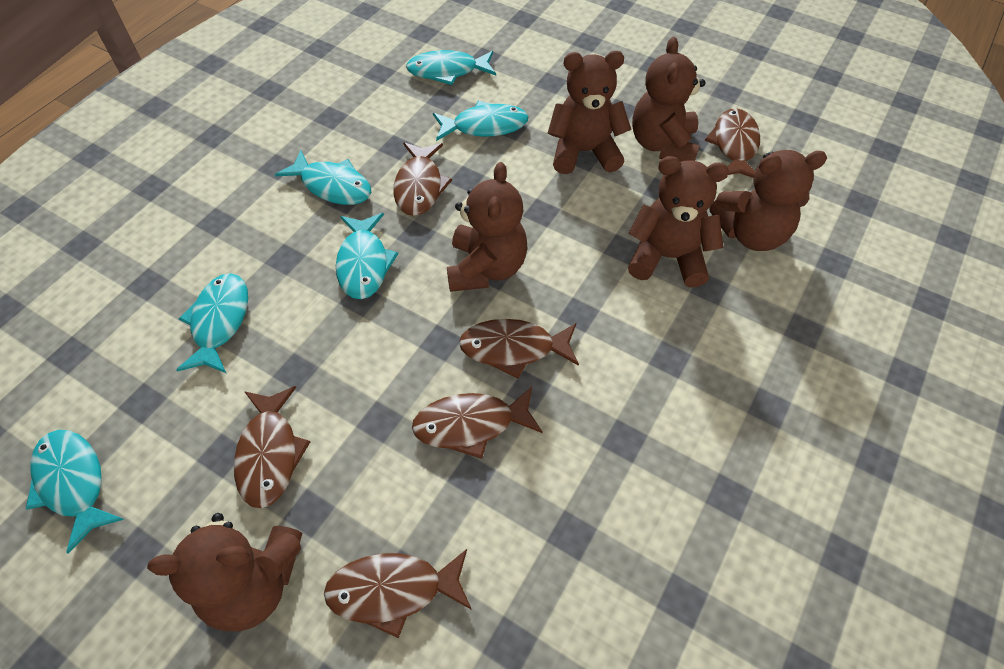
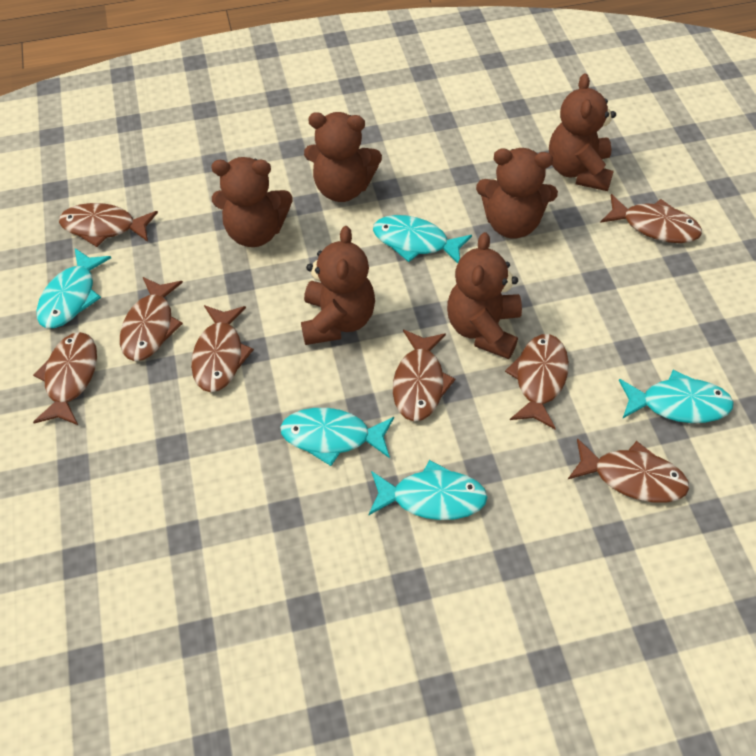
brown fish: 6 -> 8
turquoise fish: 6 -> 5

